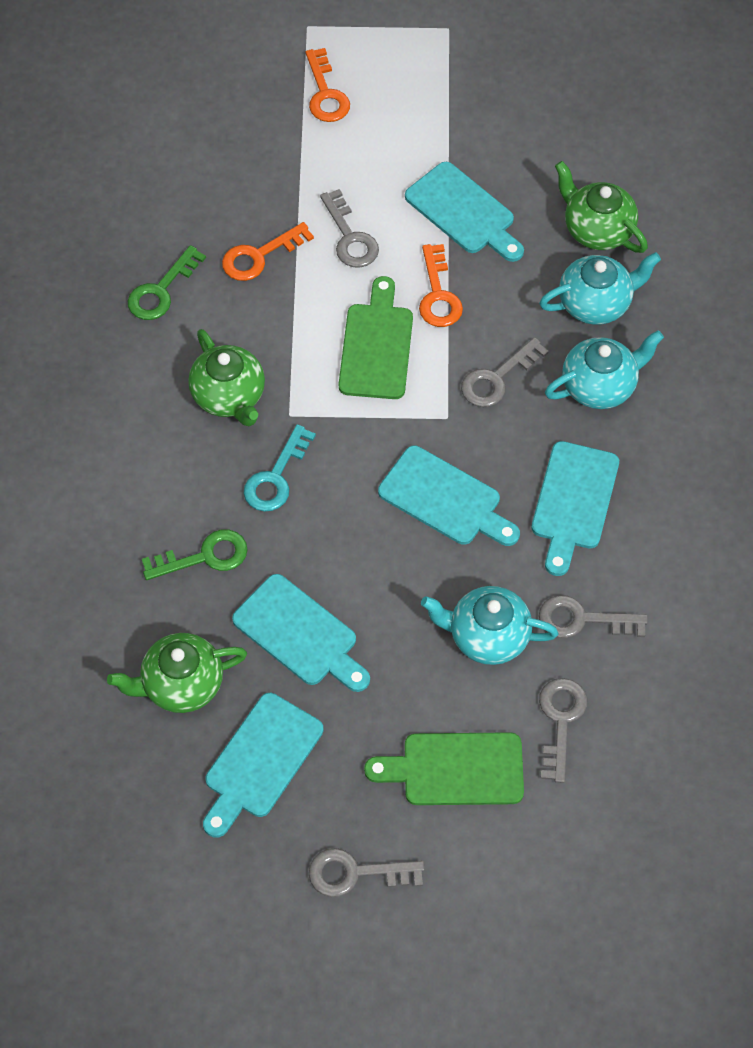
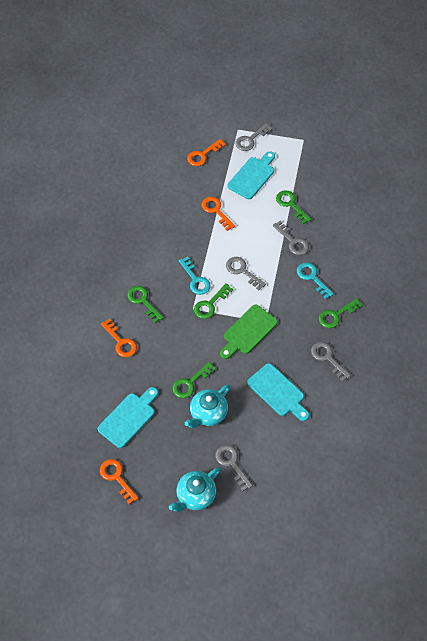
green cutting board: 2 -> 1
green key: 2 -> 5
green teapot: 3 -> 0
orange key: 3 -> 4
turquoise cutting board: 5 -> 3
turquoise key: 1 -> 2
turquoise teapot: 3 -> 2

